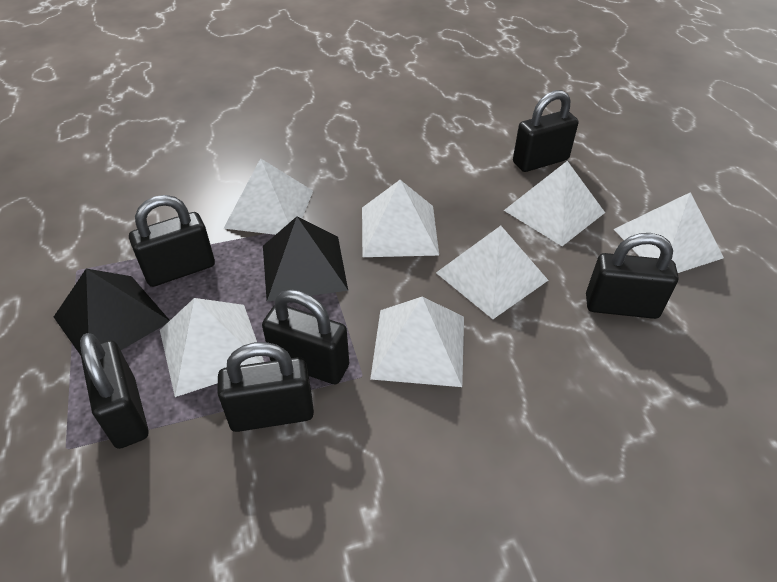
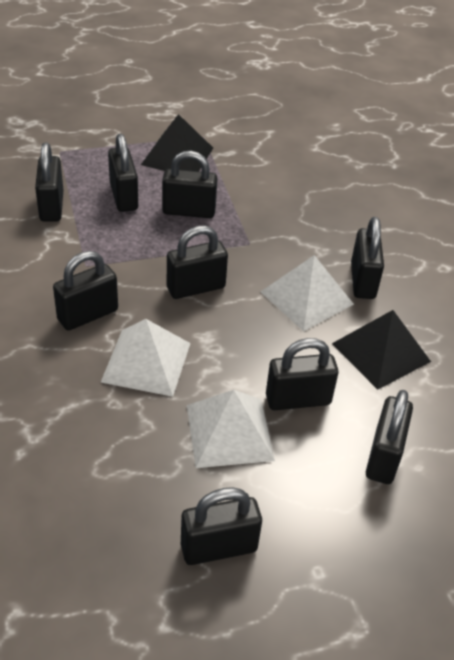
black padlock: 6 -> 9
white pyramid: 7 -> 3

